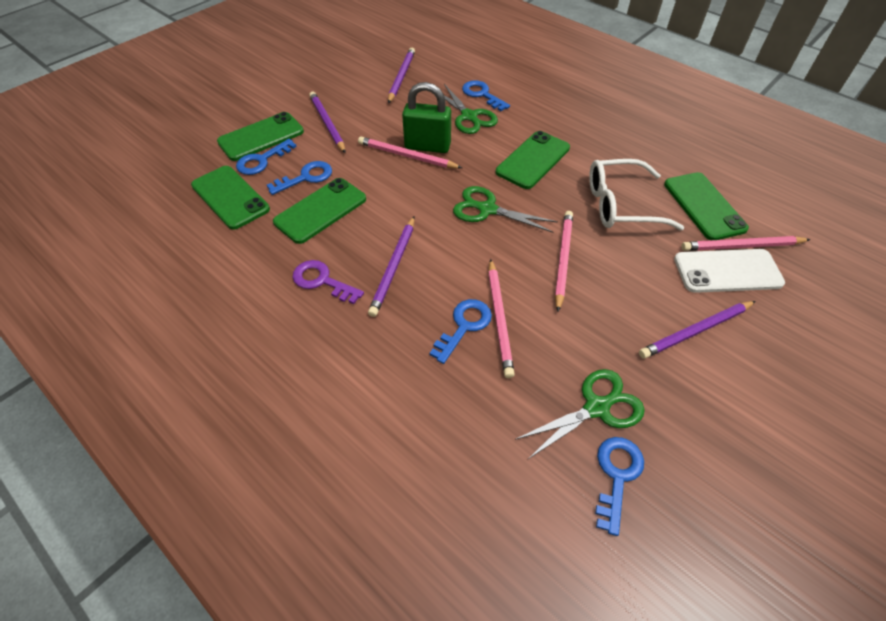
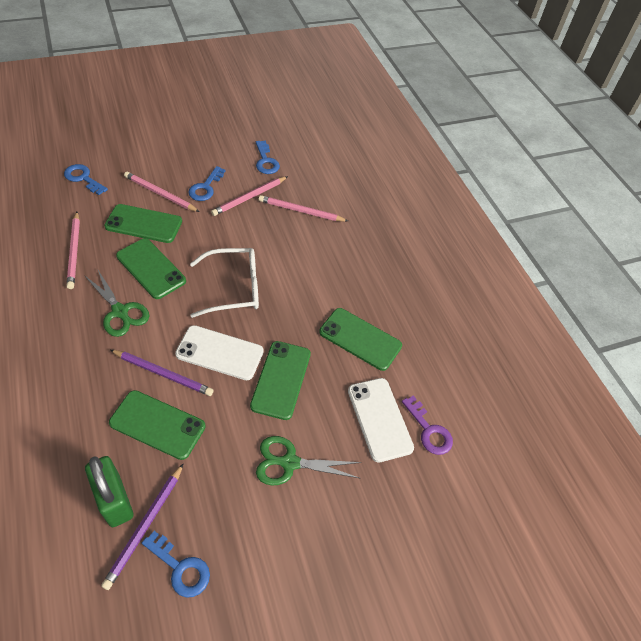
blue key: 5 -> 4
green scissors: 3 -> 2
purple pencil: 4 -> 2
white phone: 1 -> 2

